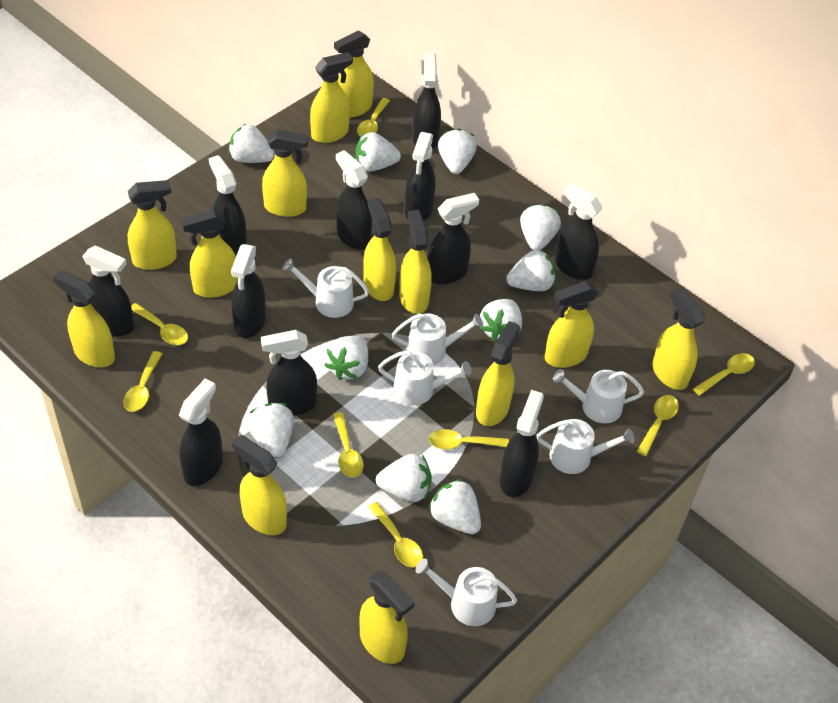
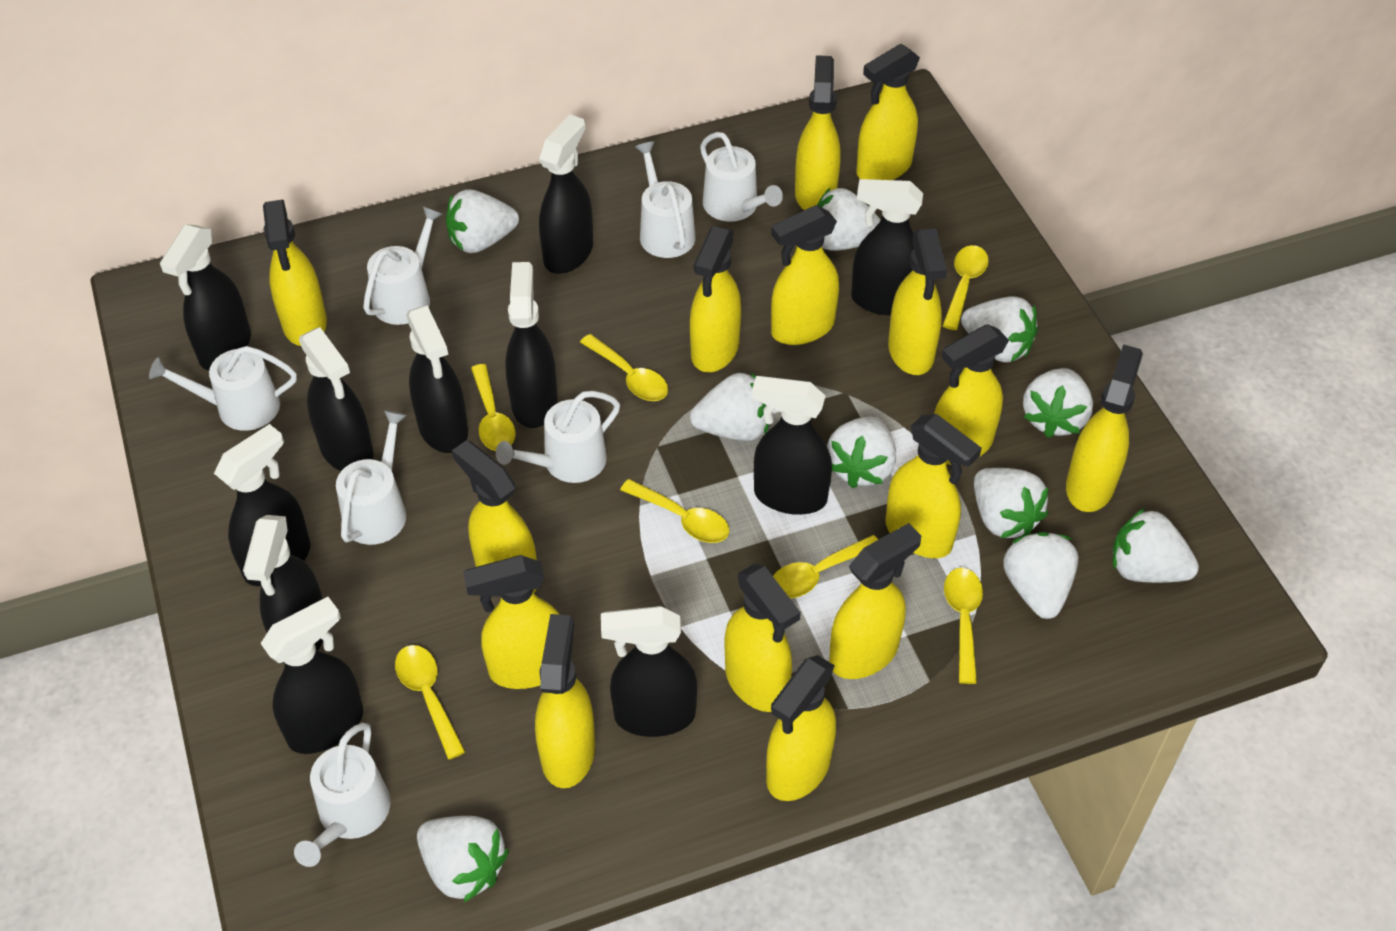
white watering can: 6 -> 7
yellow spoon: 8 -> 7
yellow spray bottle: 13 -> 15

